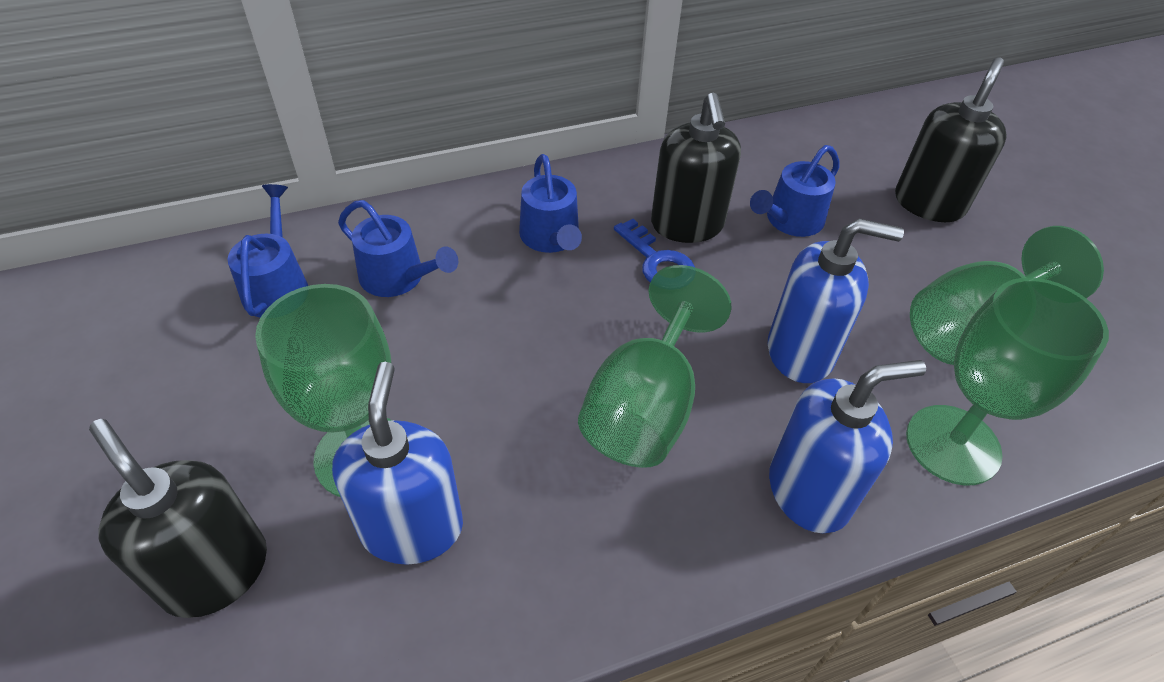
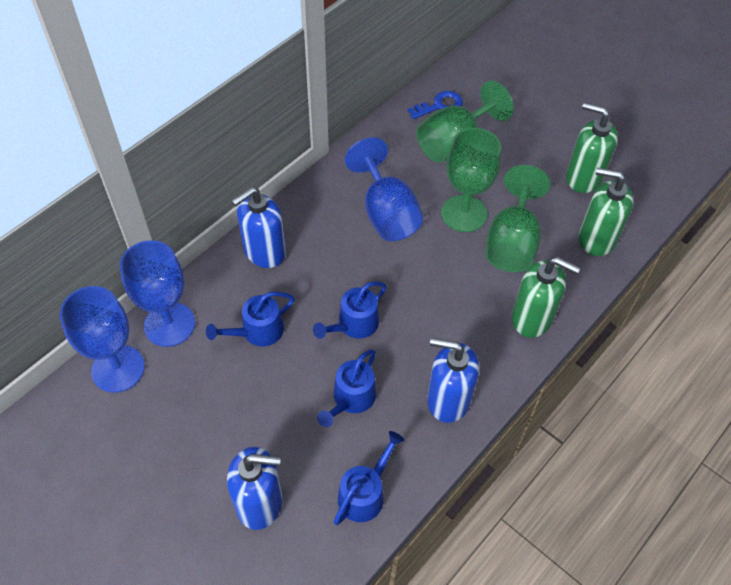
black soap dispenser: 3 -> 0
blue goblet: 0 -> 3
green goblet: 4 -> 3
green soap dispenser: 0 -> 3

